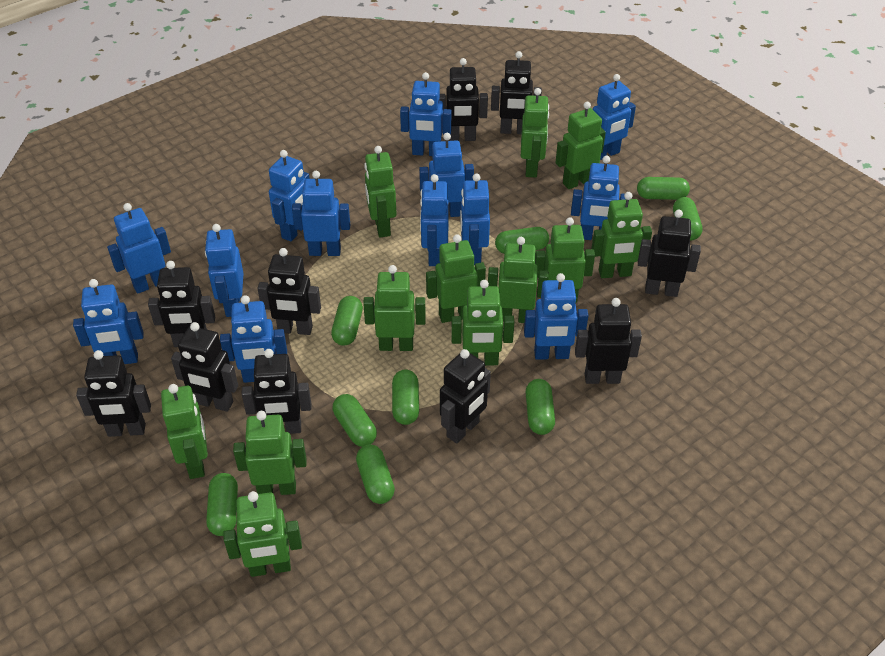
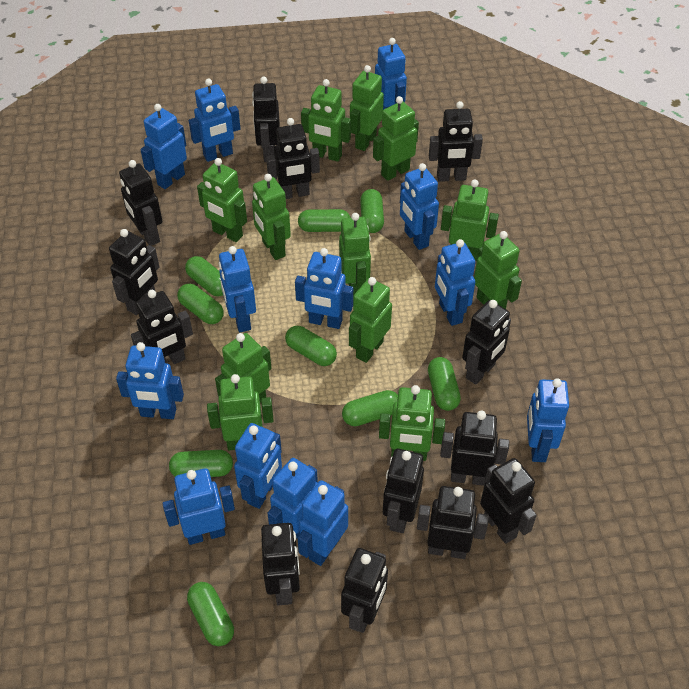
black robot: 10 -> 13

